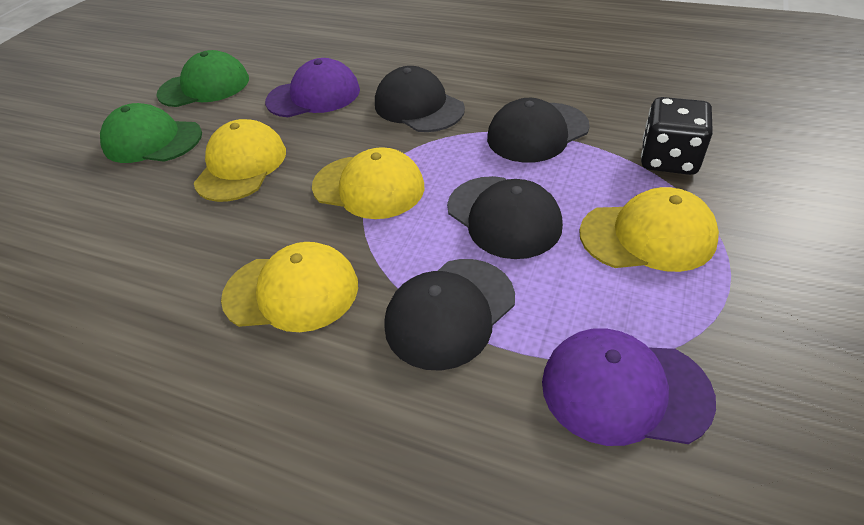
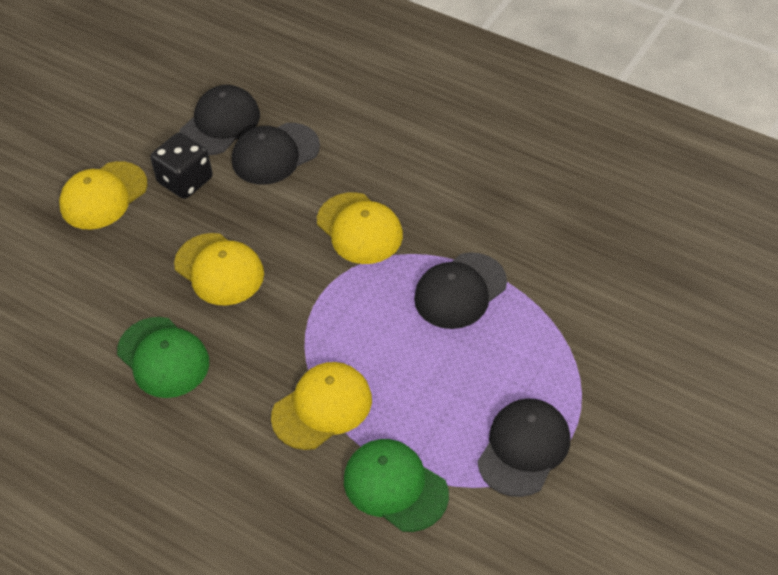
purple cap: 2 -> 0

